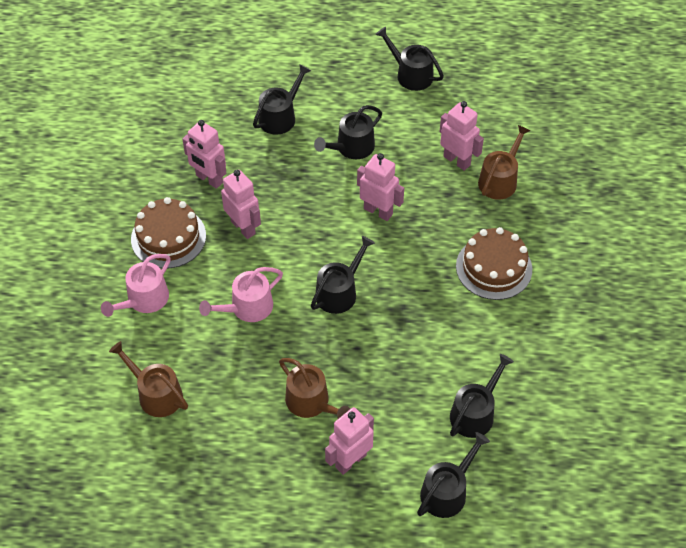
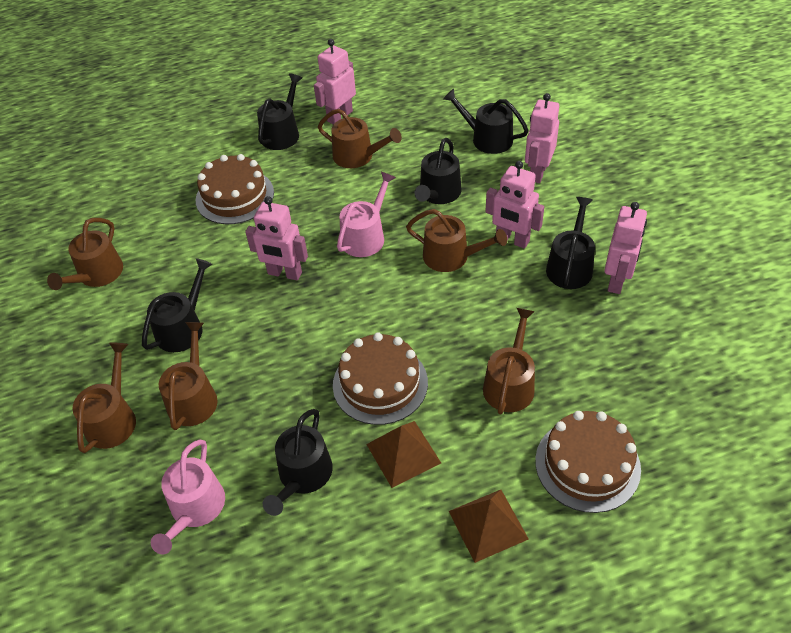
brown cake: 2 -> 3
brown pyramid: 0 -> 2
brown watering can: 3 -> 6

